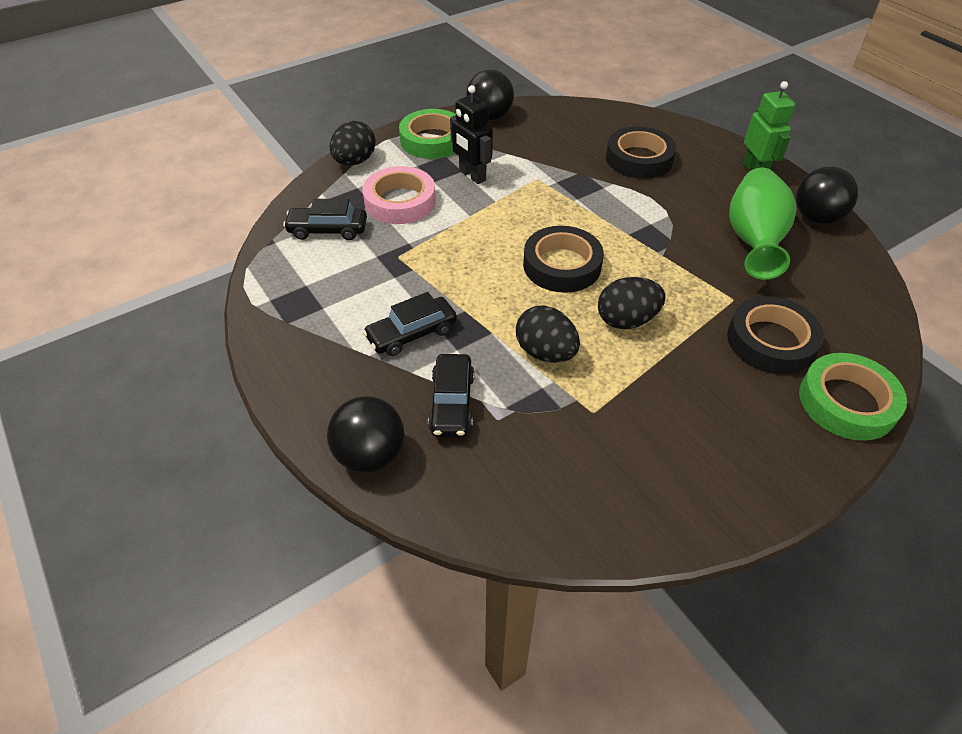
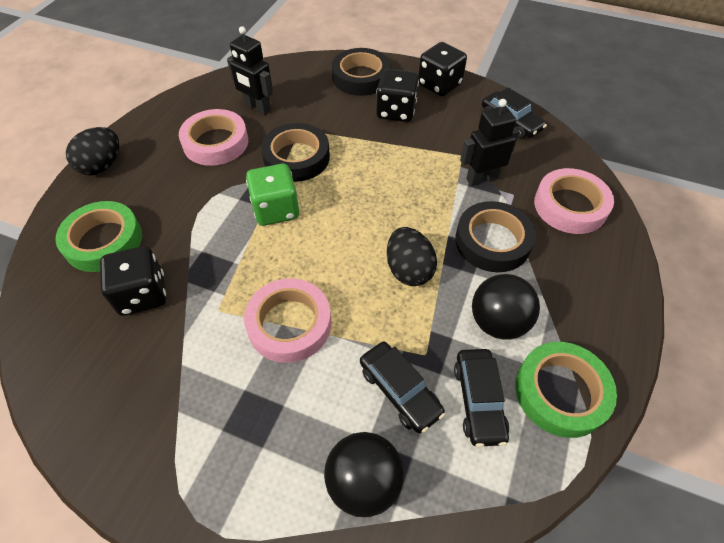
black ball: 3 -> 2
black dice: 0 -> 3
black egg: 3 -> 2
black robot: 1 -> 2
green dice: 0 -> 1
green robot: 1 -> 0
green vase: 1 -> 0
pink tape: 1 -> 3

